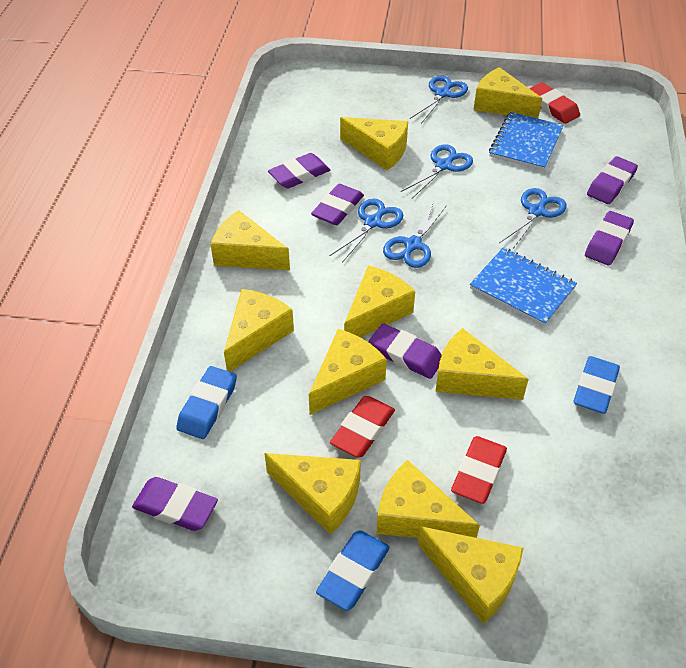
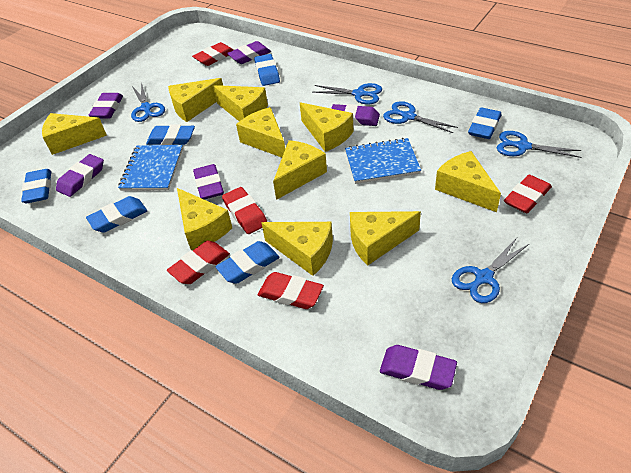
blue eraser: 3 -> 6
red eraser: 3 -> 5

